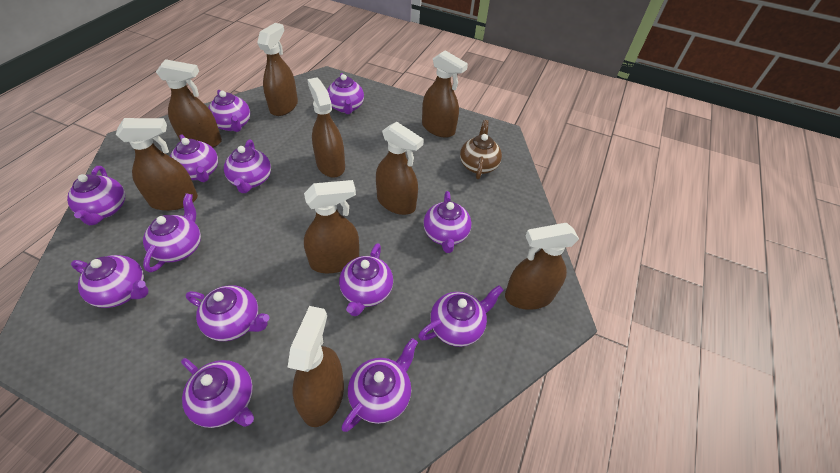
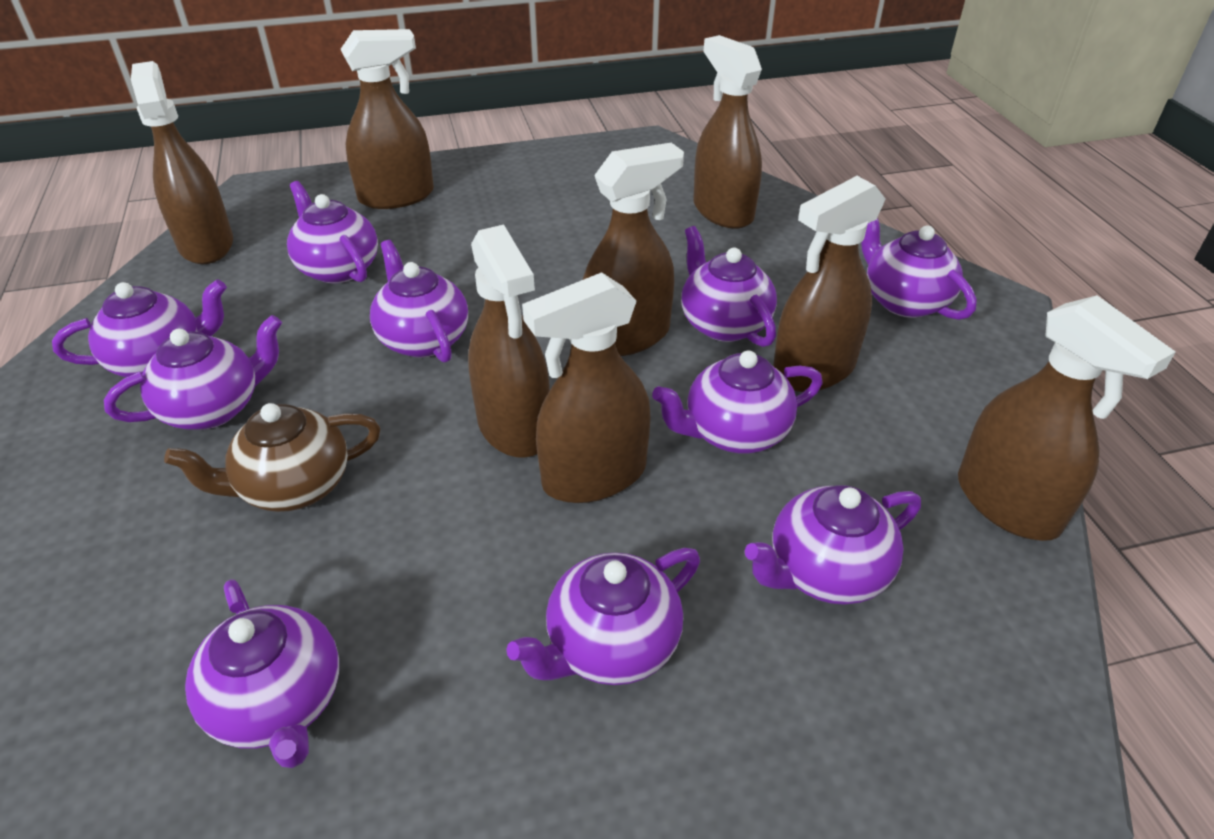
brown spray bottle: 9 -> 8
purple teapot: 13 -> 10

